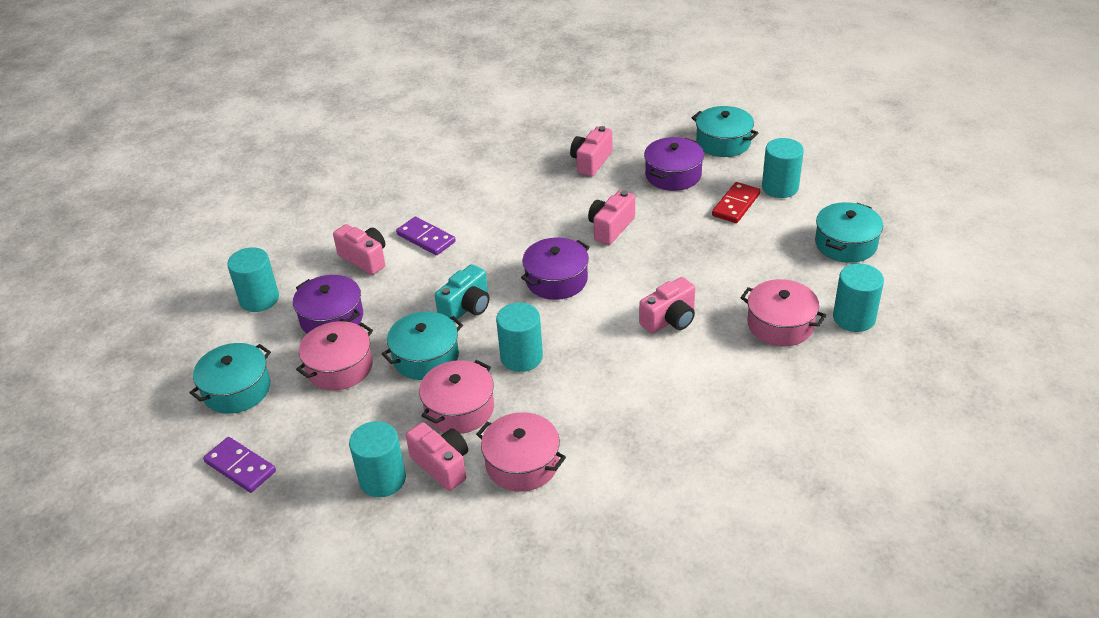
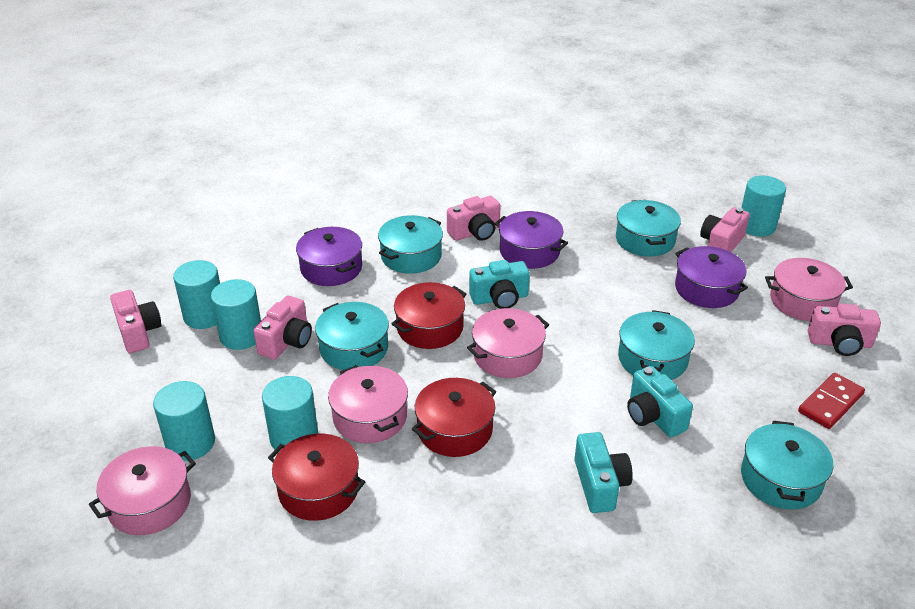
purple domino: 2 -> 0
red pot: 0 -> 3
turquoise camera: 1 -> 3
turquoise pot: 4 -> 5

